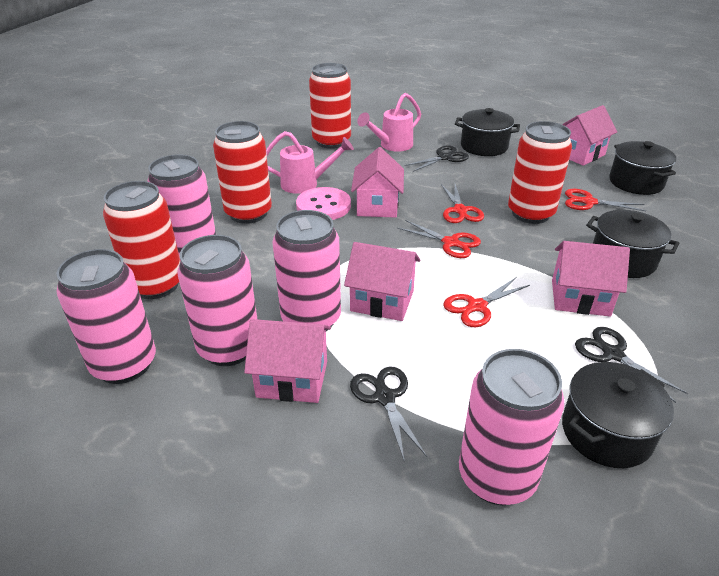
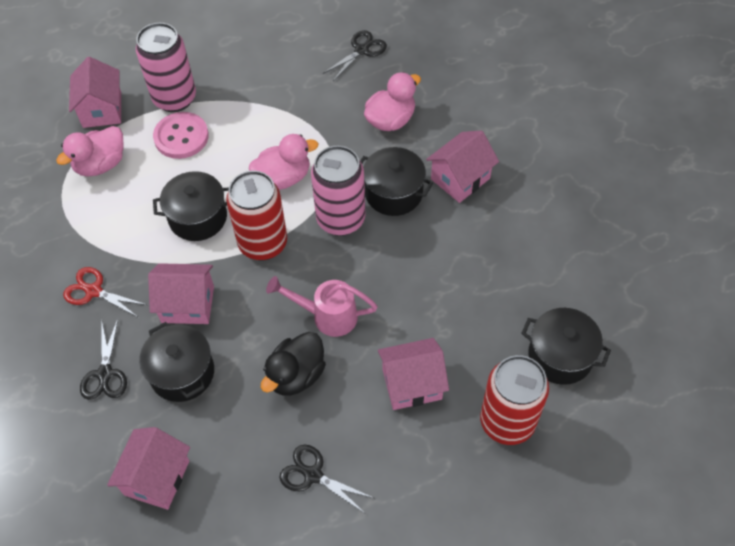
black duck: 0 -> 1
pink can: 5 -> 2
pink duck: 0 -> 3
pink watering can: 2 -> 1
red can: 4 -> 2
red scissors: 4 -> 1

